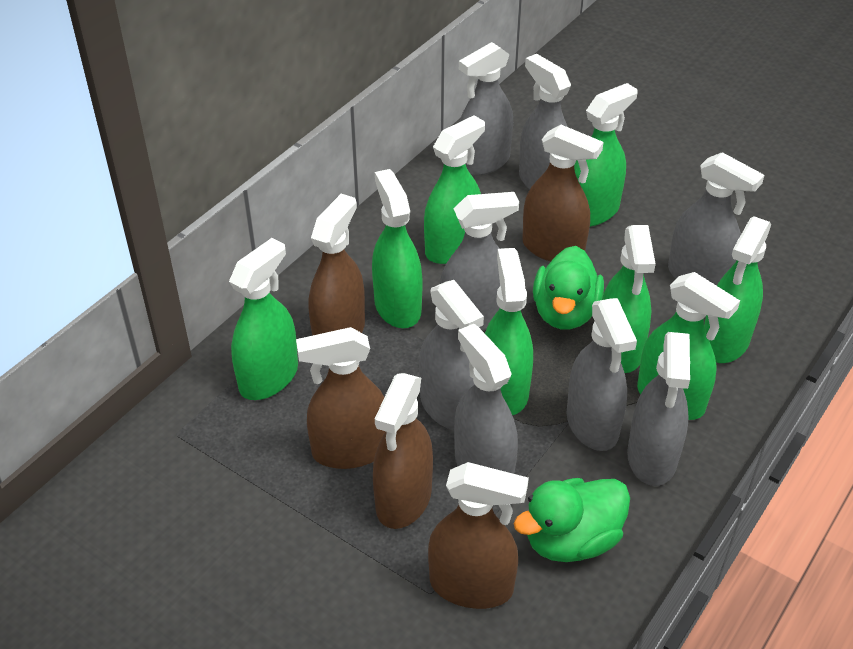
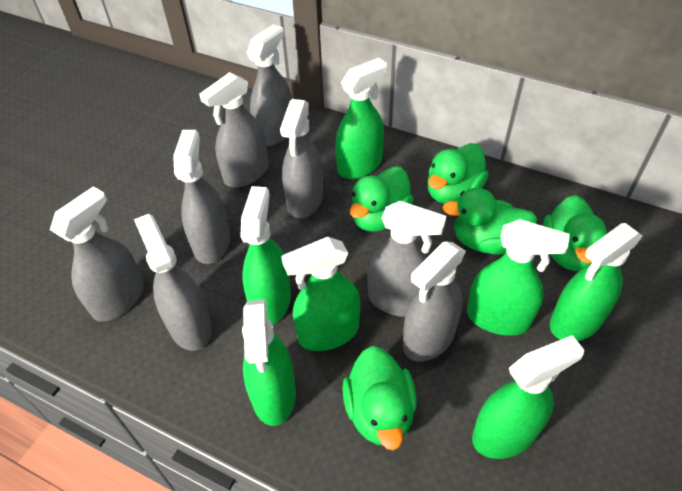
brown spray bottle: 5 -> 0
green duck: 2 -> 5
green spray bottle: 8 -> 7

